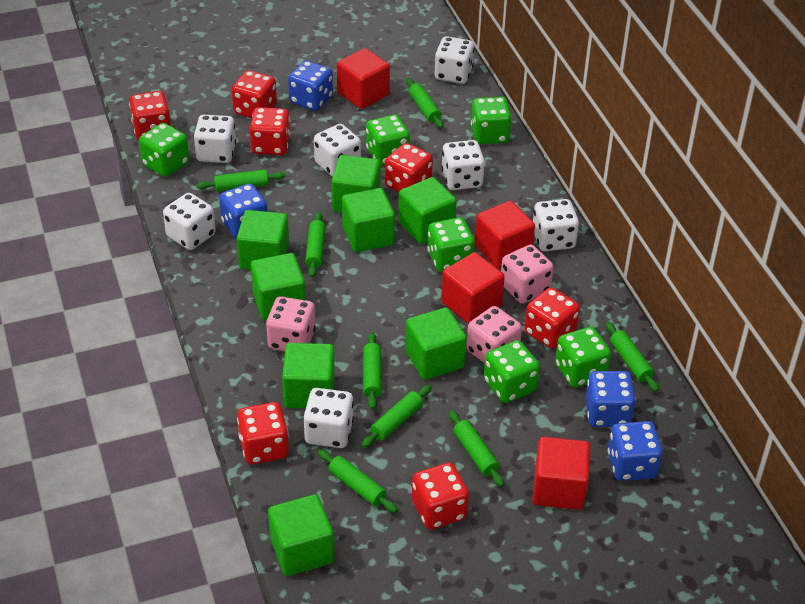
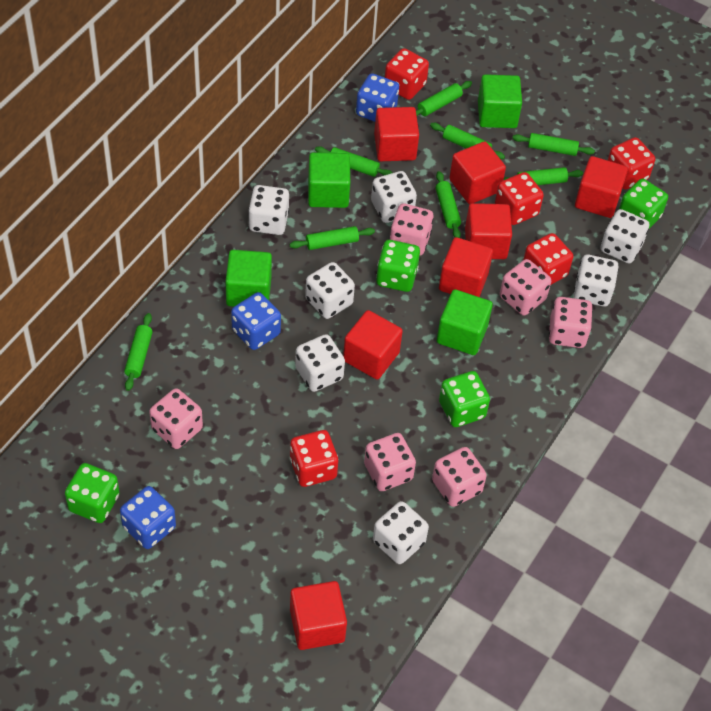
blue dice: 4 -> 3
green cube: 8 -> 4
green dice: 6 -> 4
pink dice: 3 -> 6
red cube: 4 -> 7
red dice: 7 -> 5

